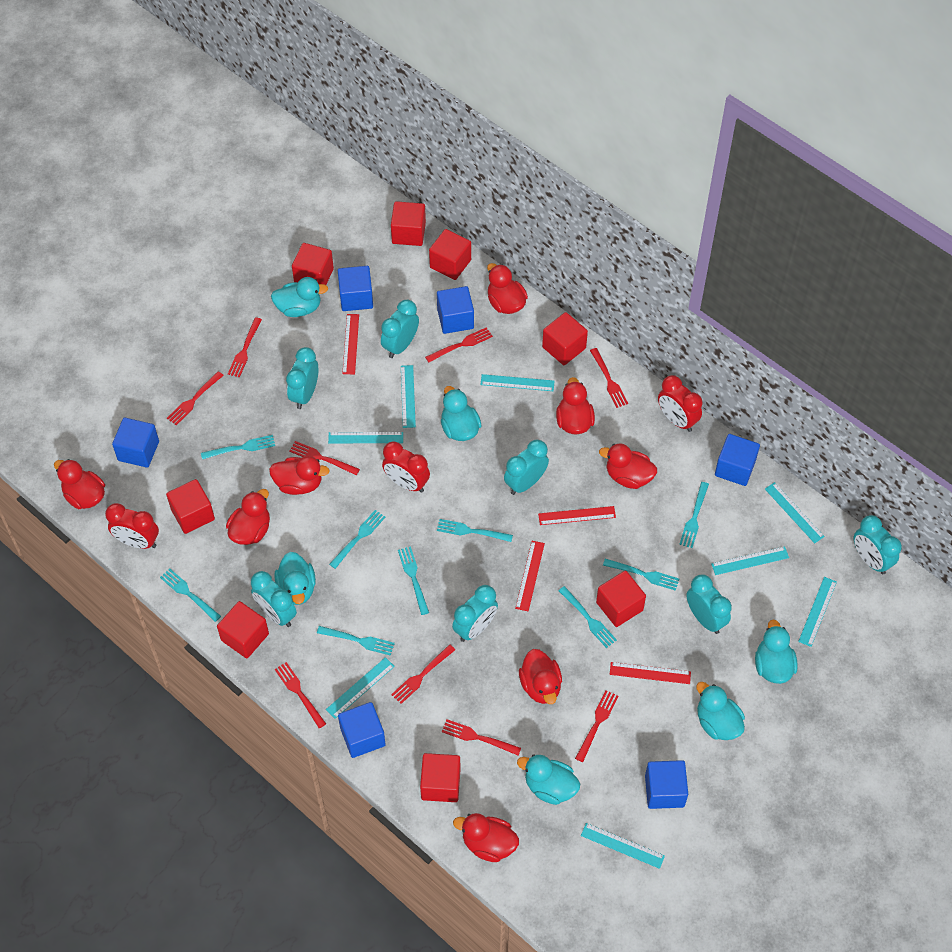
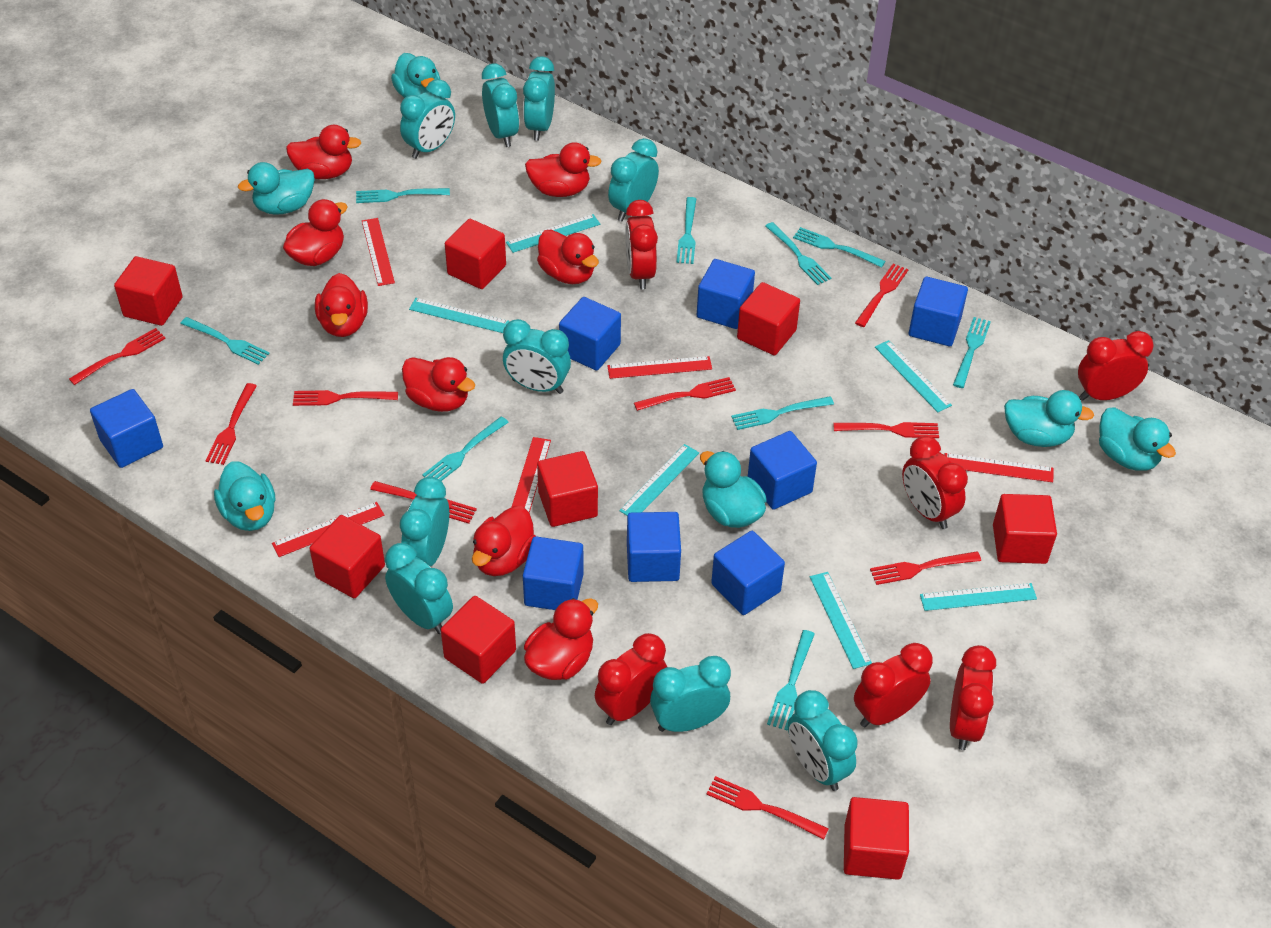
blue cube: 6 -> 8
red clock: 3 -> 6
red ruler: 4 -> 5
turquoise clock: 7 -> 9
turquoise ruler: 8 -> 6

